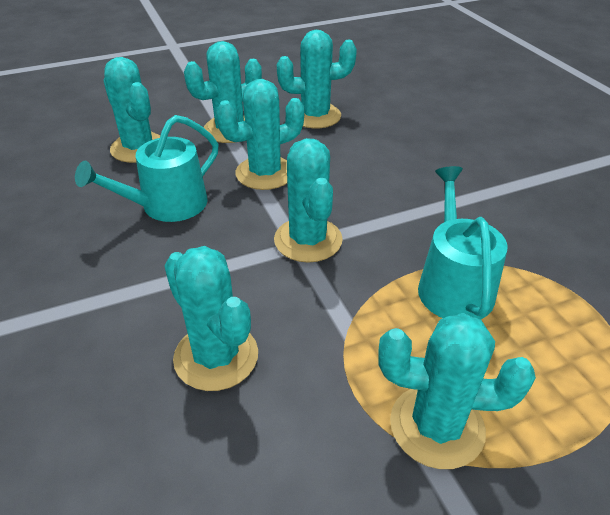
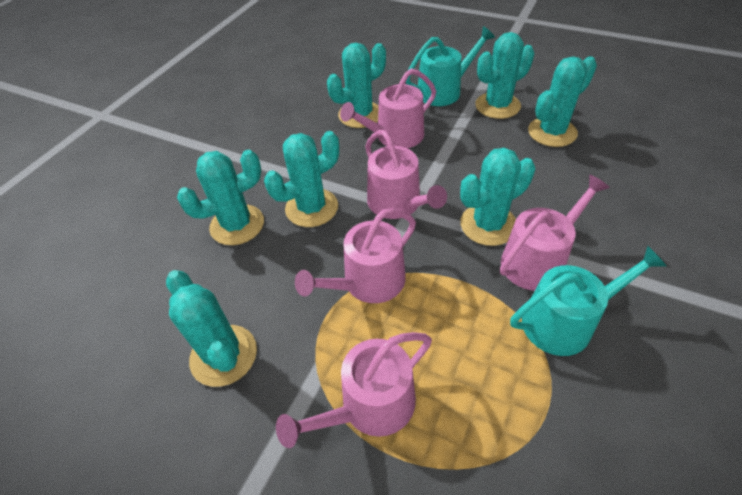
pink watering can: 0 -> 5

